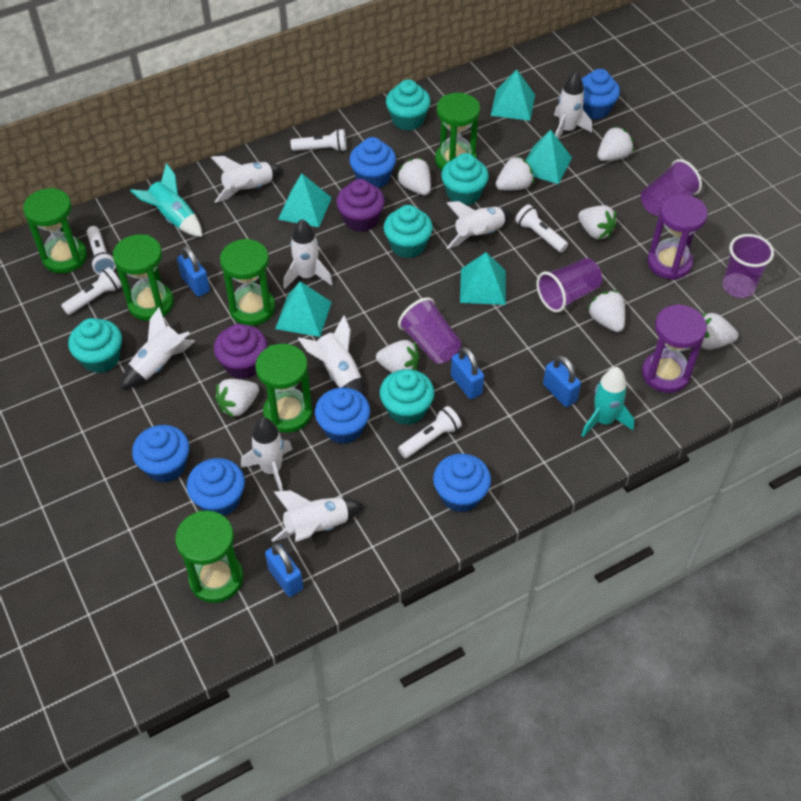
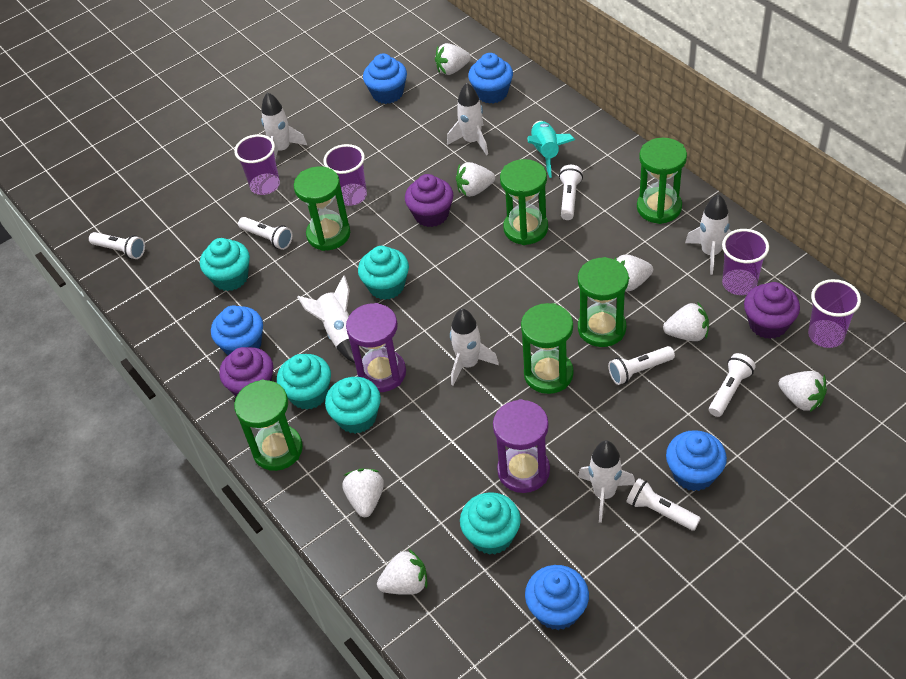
blue cupcake: 6 -> 5
blue padlock: 4 -> 0
purple cupcake: 2 -> 3
turquoise pyramid: 5 -> 0
turquoise rocket: 2 -> 1
white flashlight: 5 -> 6
white rocket: 8 -> 6
white strawberry: 8 -> 7

